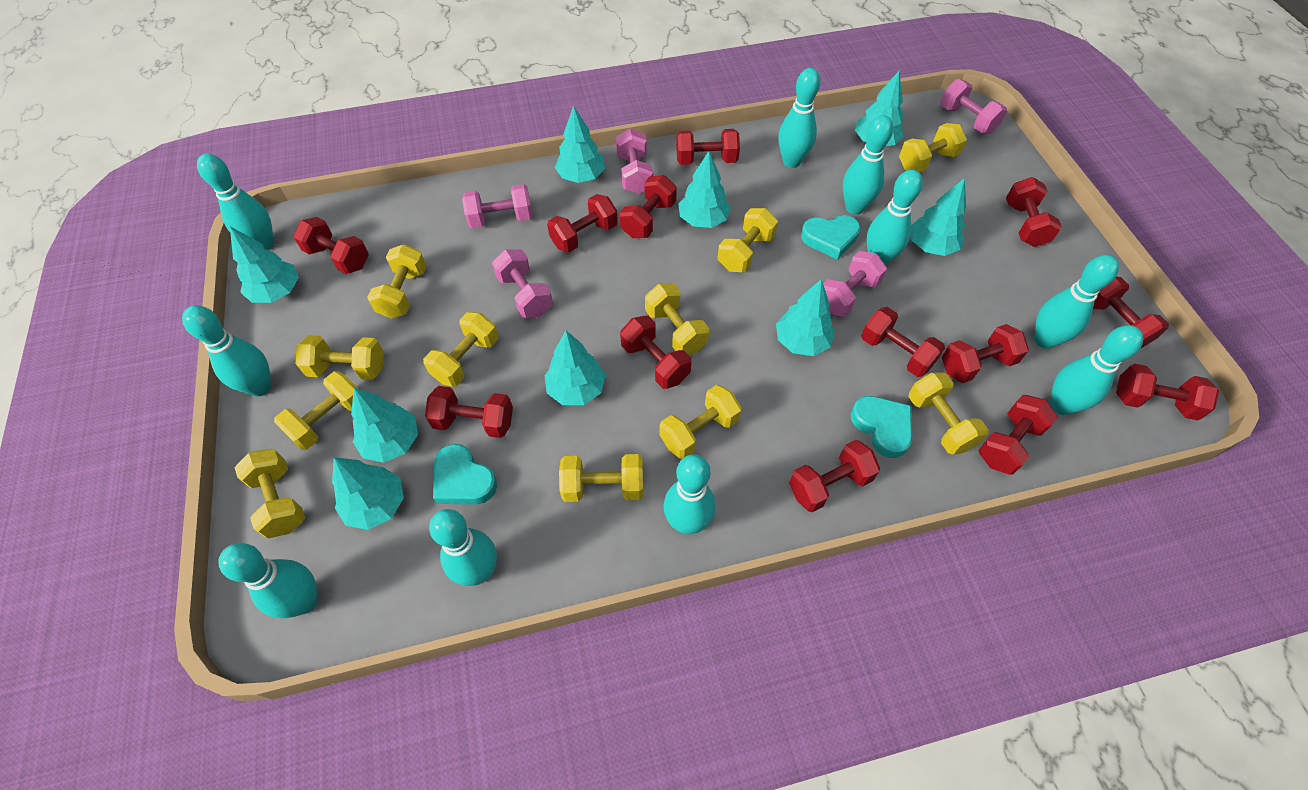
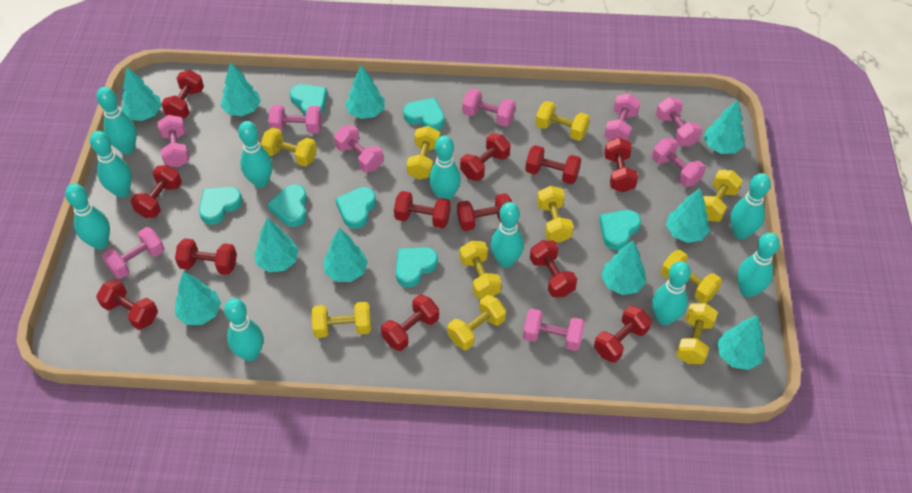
pink dumbbell: 5 -> 9
red dumbbell: 13 -> 12
turquoise heart: 3 -> 7
turquoise tree: 9 -> 10
yellow dumbbell: 11 -> 10

